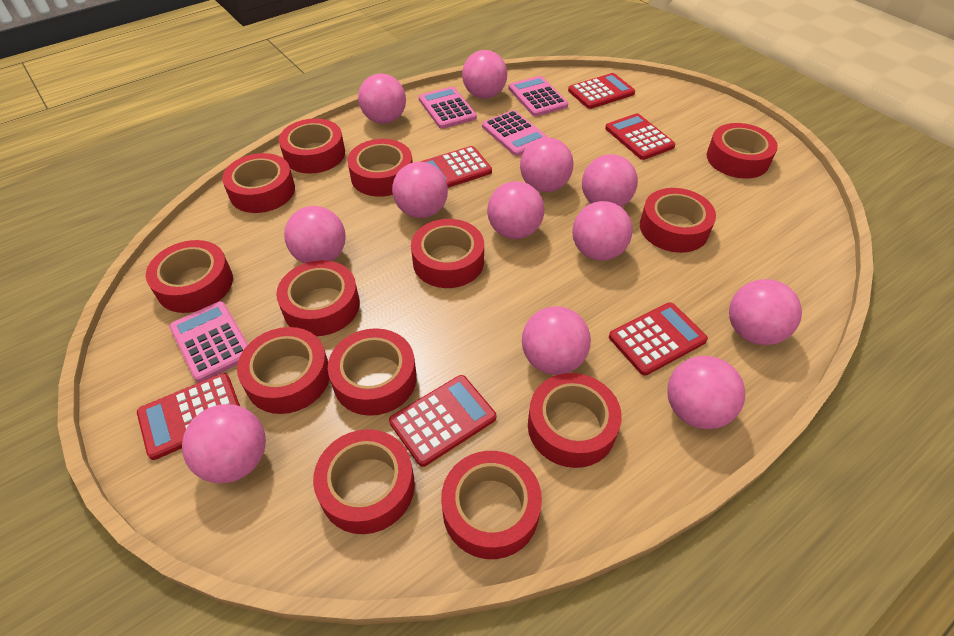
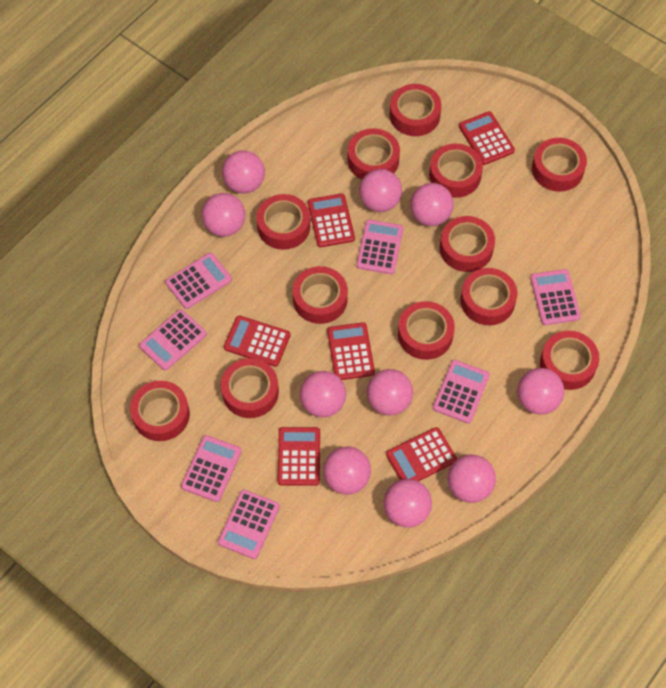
pink ball: 12 -> 10
pink calculator: 4 -> 7
red tape: 13 -> 12

